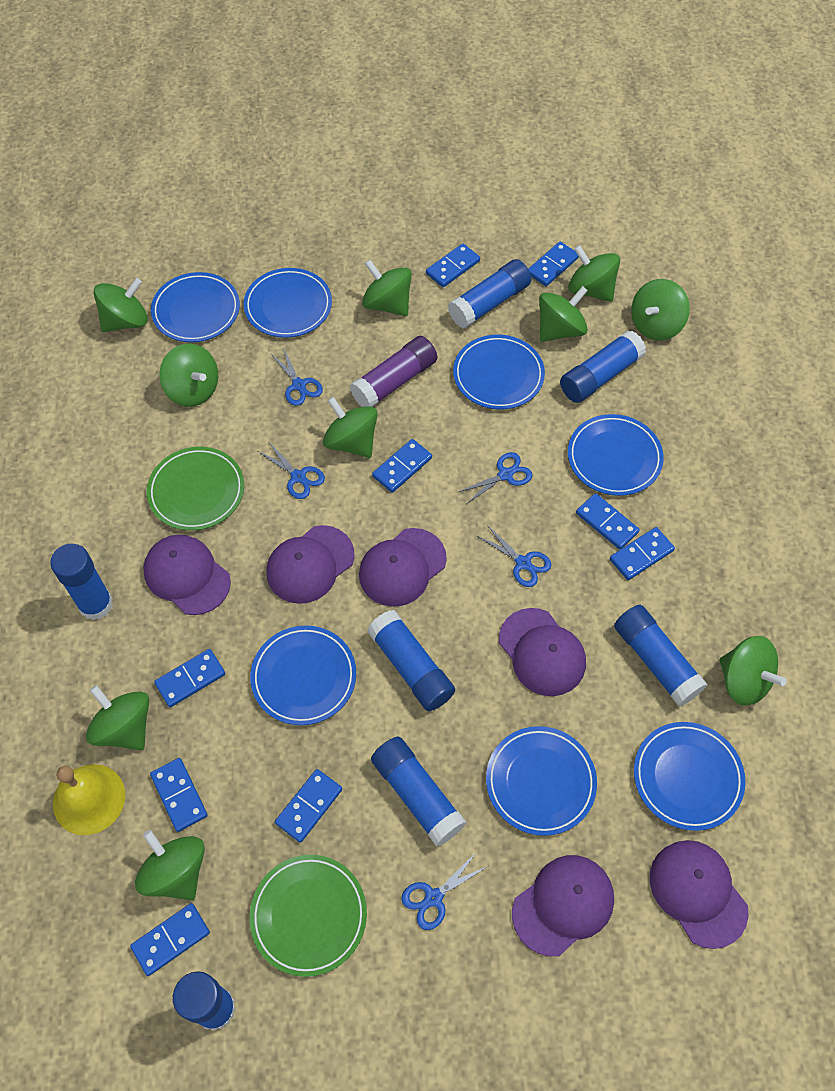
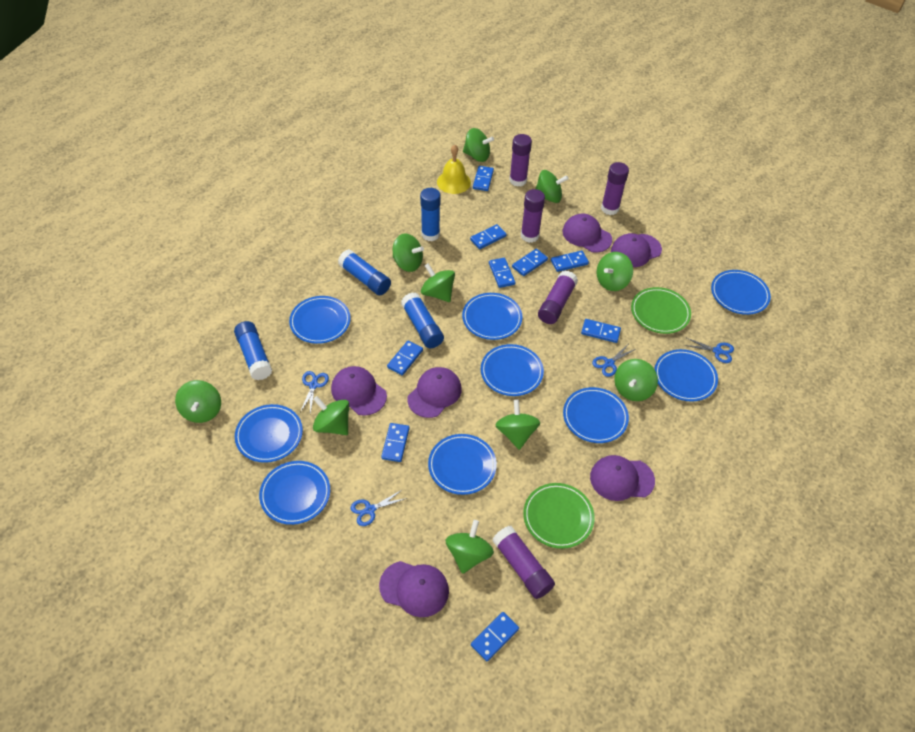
blue glue stick: 7 -> 4
blue plate: 7 -> 9
blue scissors: 5 -> 4
purple glue stick: 1 -> 5

